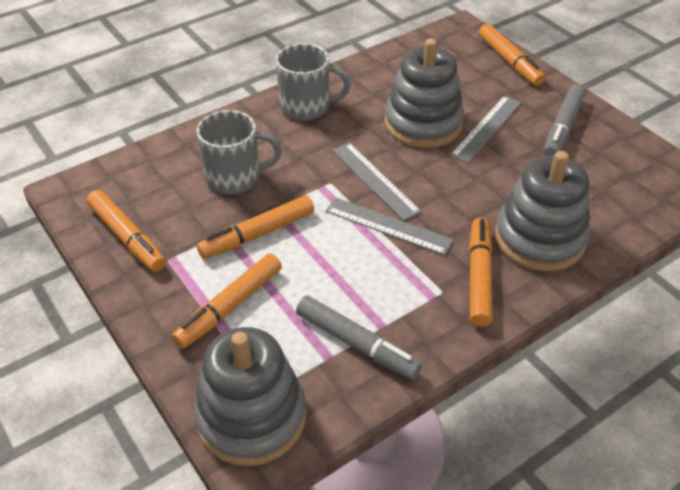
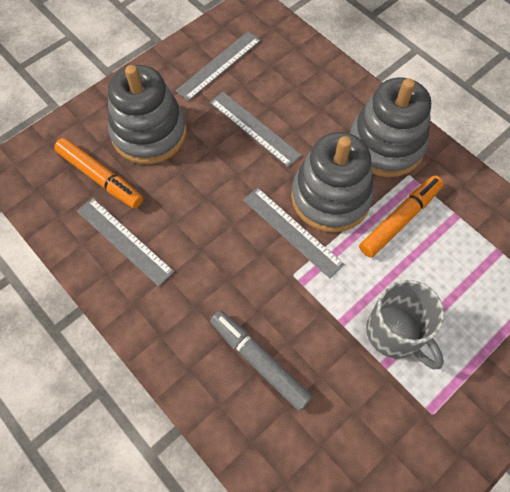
grey marker: 2 -> 1
grey mug: 2 -> 1
grey ruler: 3 -> 4
orange marker: 5 -> 2

